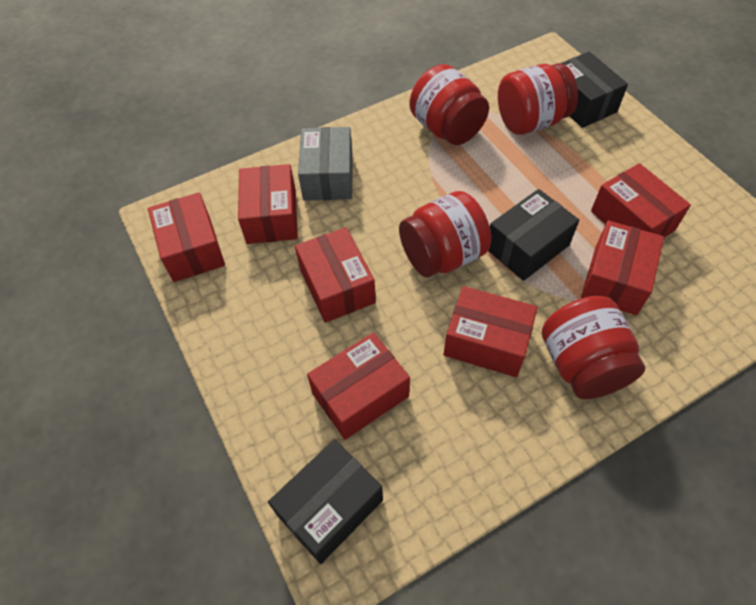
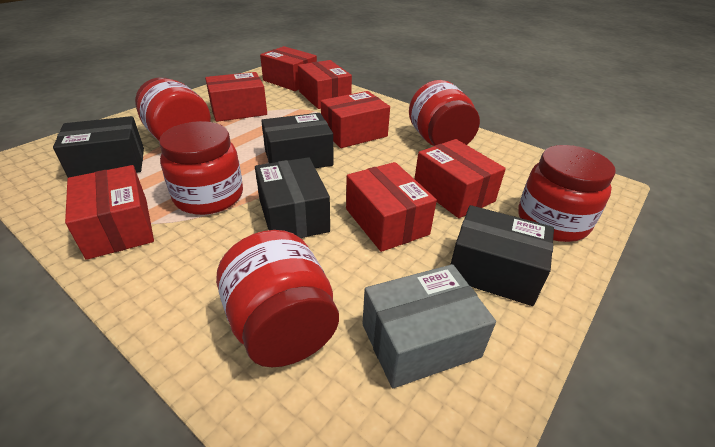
black box: 3 -> 4
red jar: 4 -> 5

